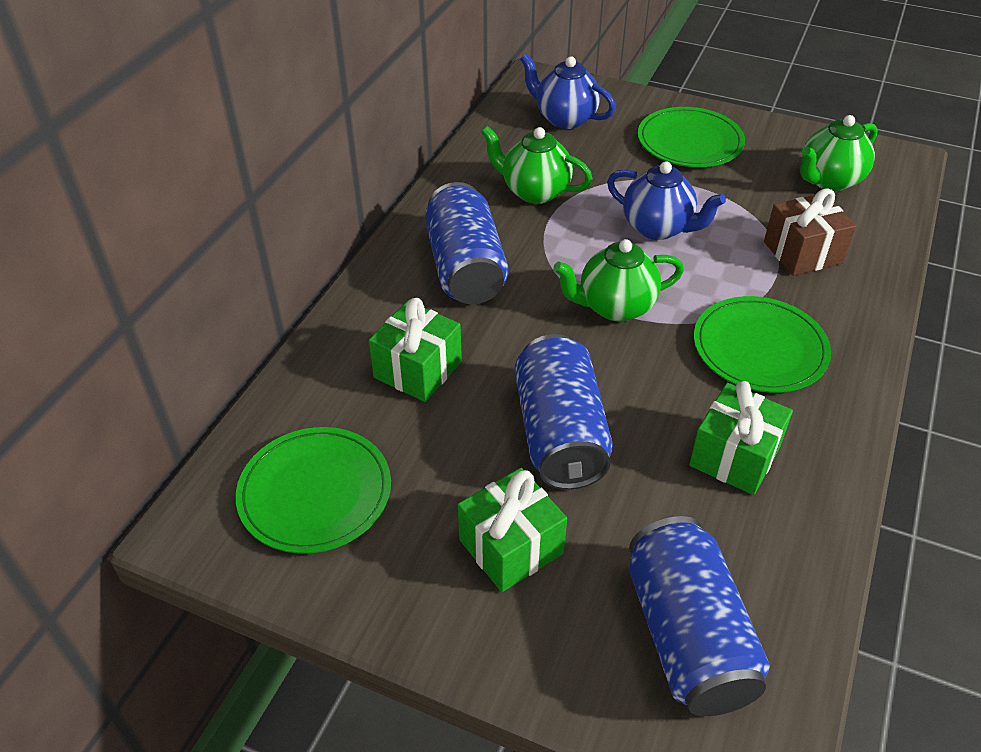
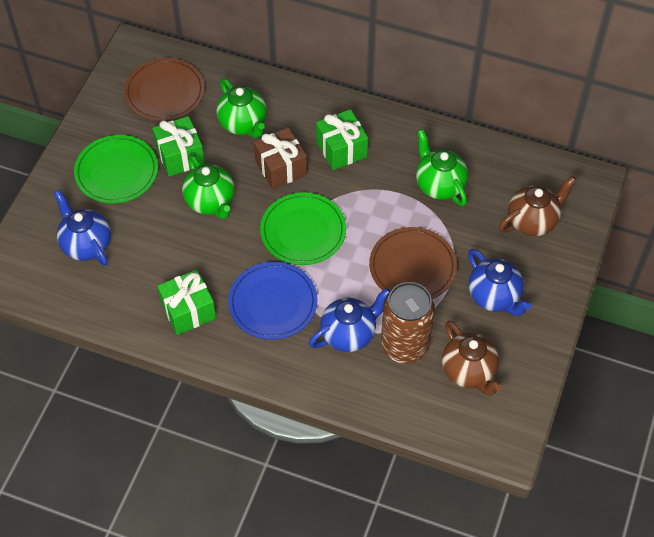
blue can: 3 -> 0
blue plate: 0 -> 1
blue teapot: 2 -> 3
brown can: 0 -> 1
brown plate: 0 -> 2
brown teapot: 0 -> 2
green plate: 3 -> 2

